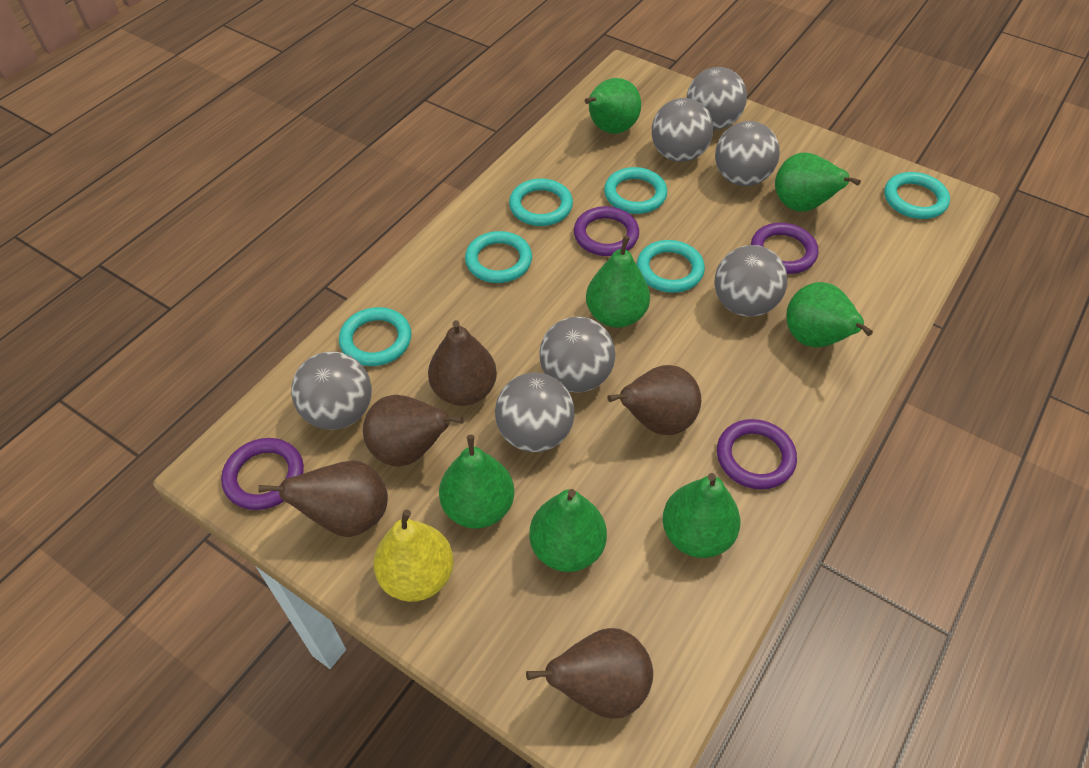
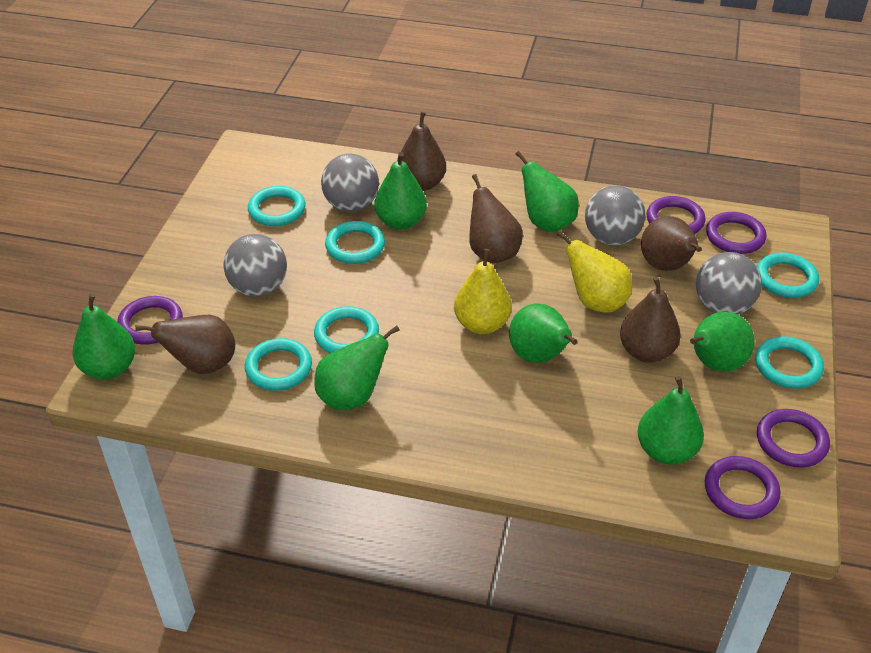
grey ball: 7 -> 4
purple ring: 4 -> 5
yellow pear: 1 -> 2

